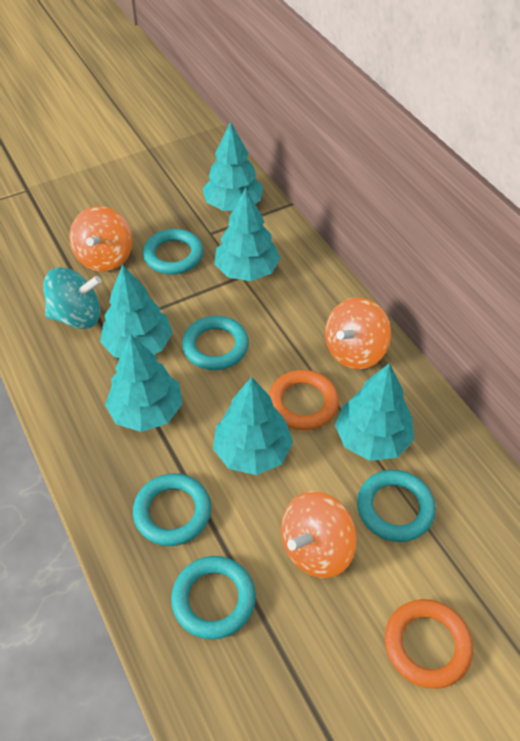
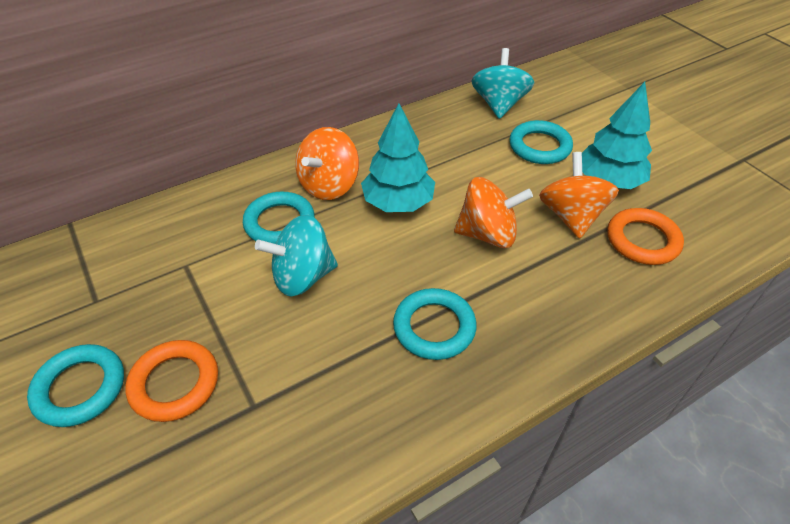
turquoise ring: 5 -> 4
turquoise spinning top: 1 -> 2
turquoise tree: 6 -> 2

